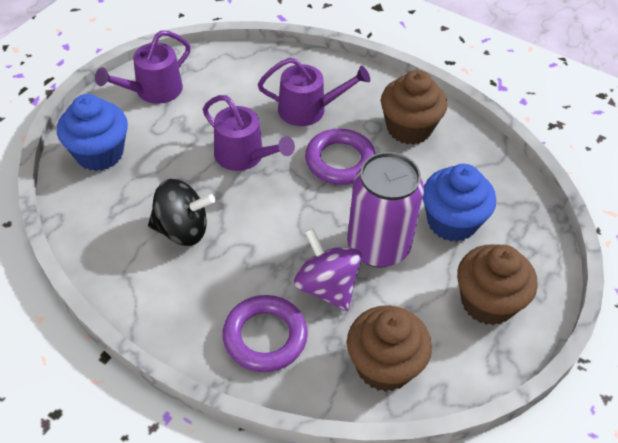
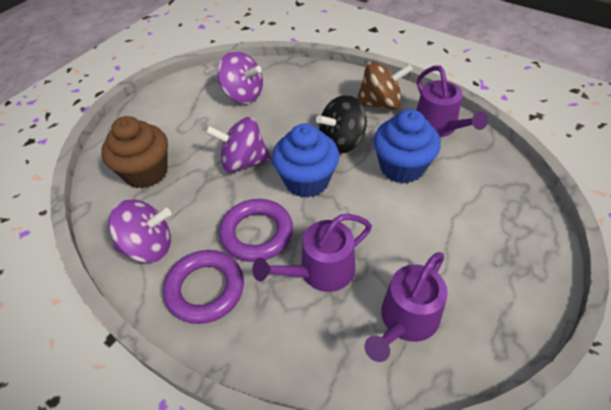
brown cupcake: 3 -> 1
brown spinning top: 0 -> 1
purple can: 1 -> 0
purple spinning top: 1 -> 3

